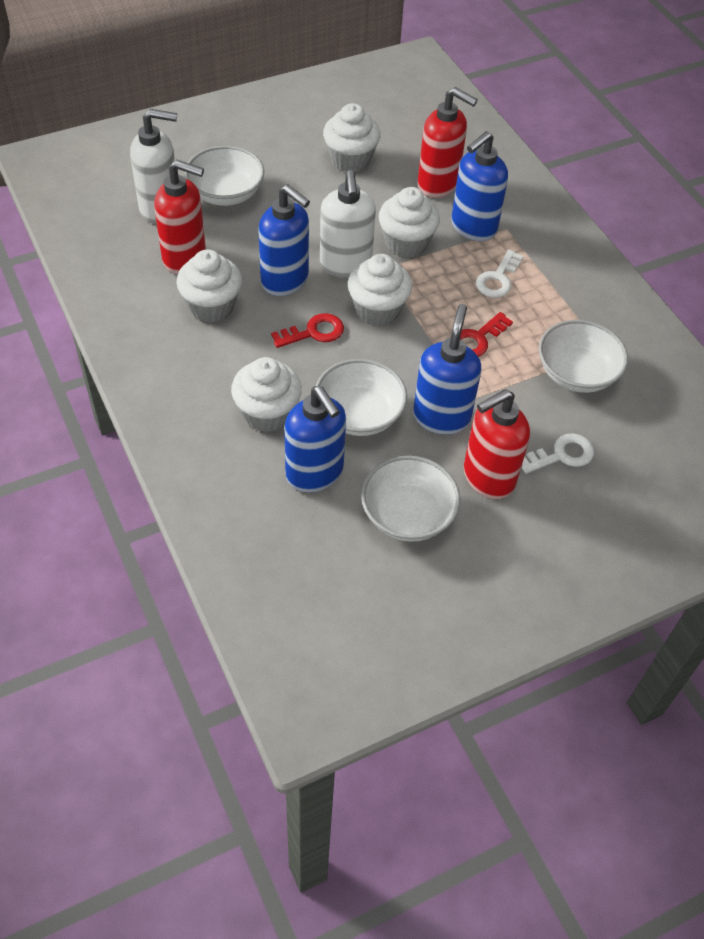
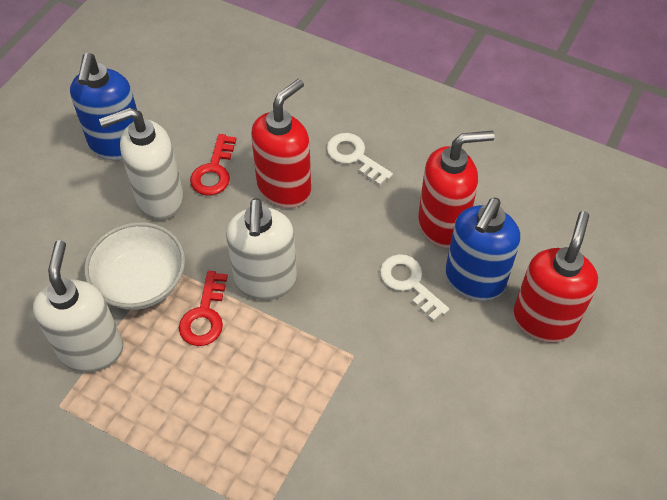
blue soap dispenser: 4 -> 2
white bowl: 4 -> 1
white cupcake: 5 -> 0
white soap dispenser: 2 -> 3

